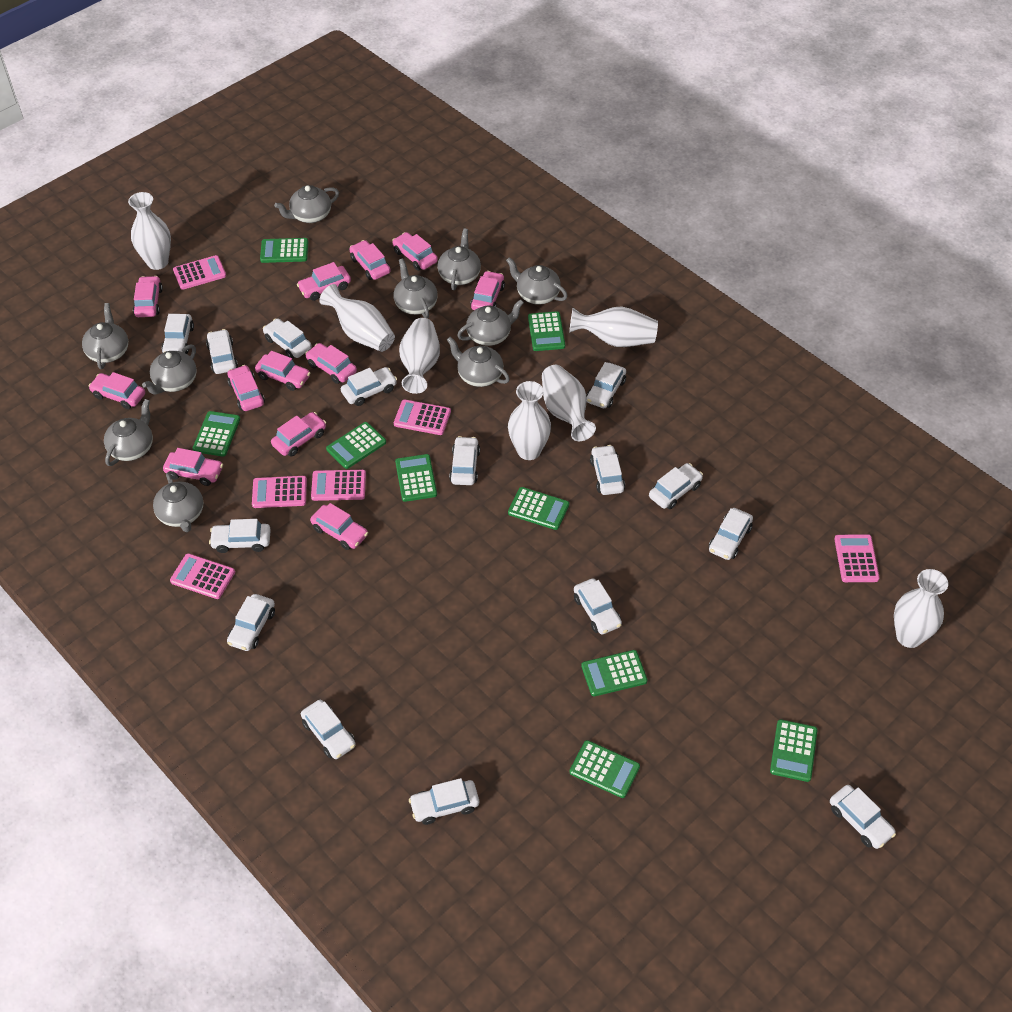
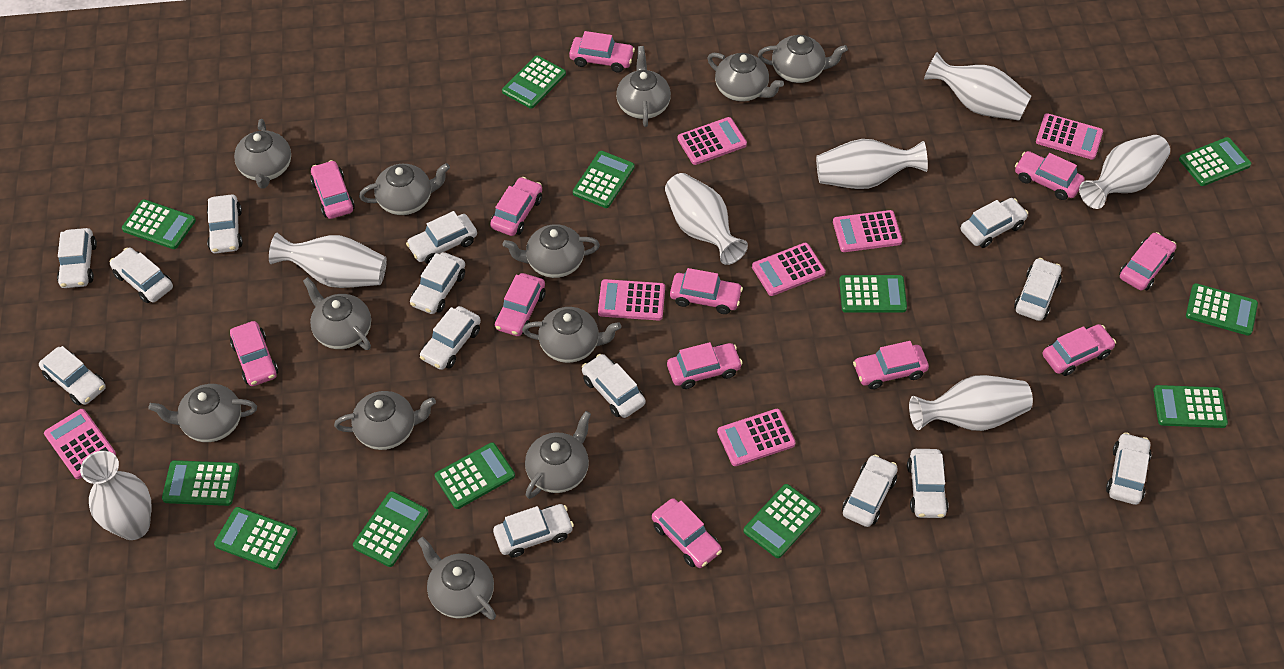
green calculator: 9 -> 12
grey teapot: 10 -> 12
pink calculator: 6 -> 7
white car: 15 -> 14

